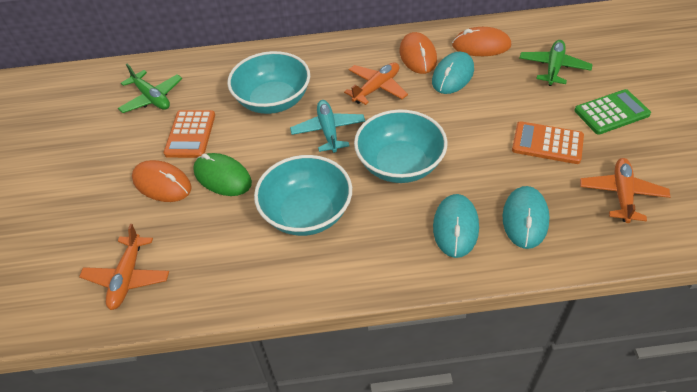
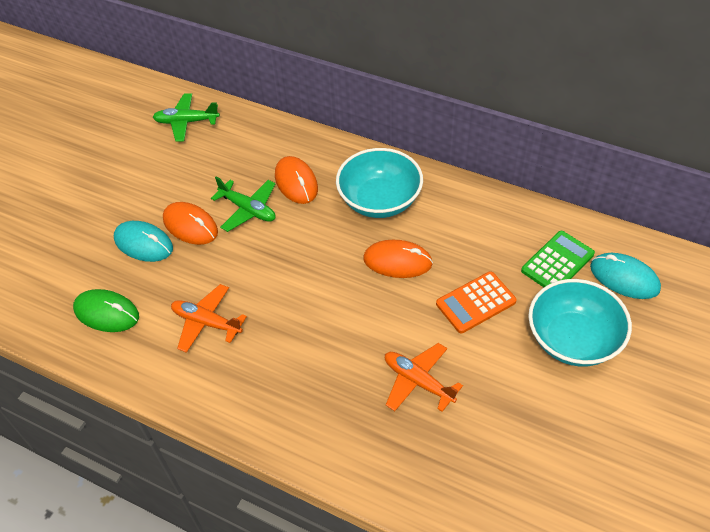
orange calculator: 2 -> 1
orange plane: 3 -> 2
turquoise bowl: 3 -> 2
turquoise mouse: 3 -> 2
turquoise plane: 1 -> 0

